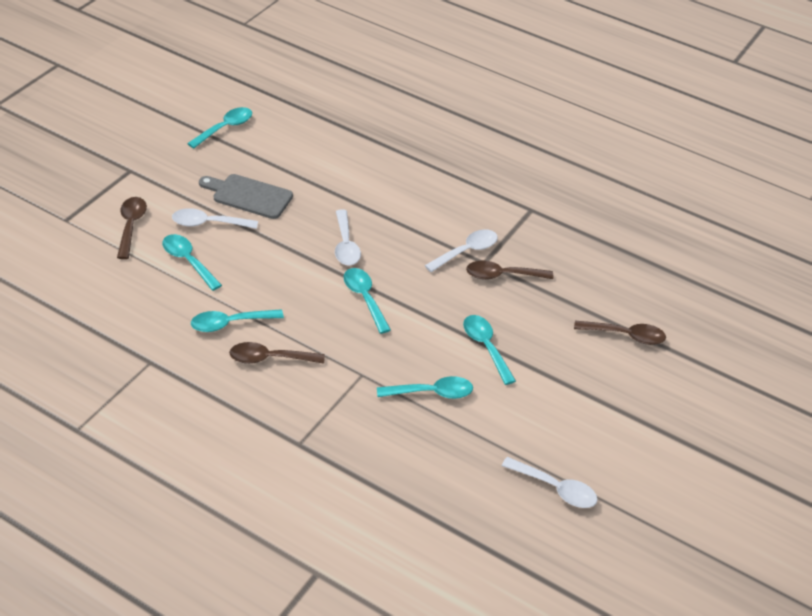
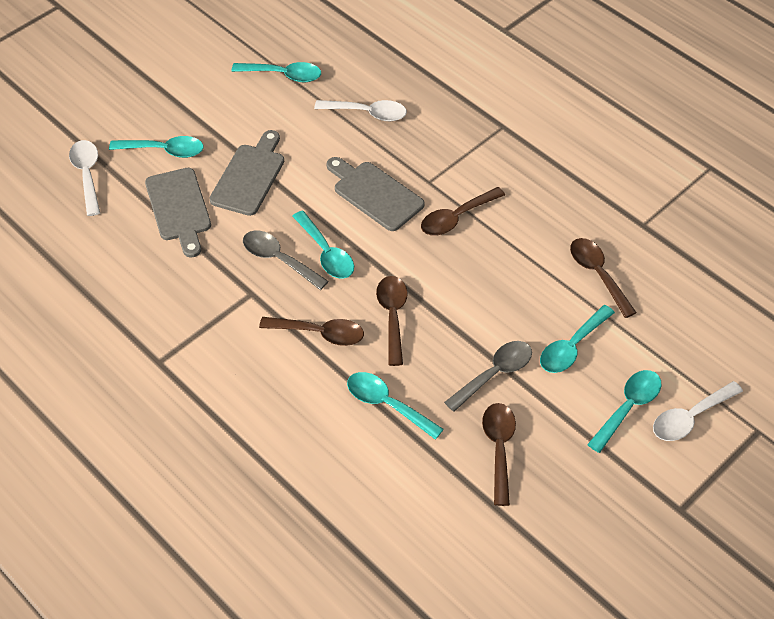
brown spoon: 4 -> 5
grey cutting board: 1 -> 3
grey spoon: 0 -> 2
white spoon: 4 -> 3

